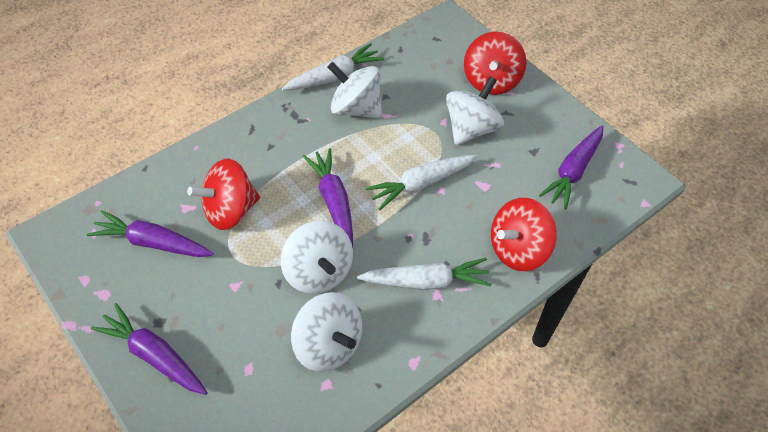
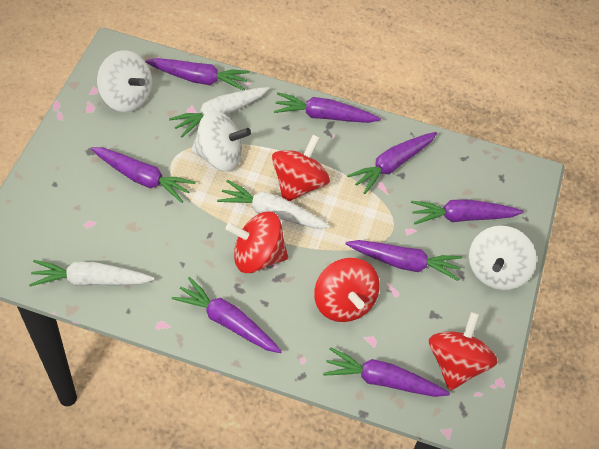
purple carrot: 4 -> 8
red spinning top: 3 -> 4
white spinning top: 4 -> 3

